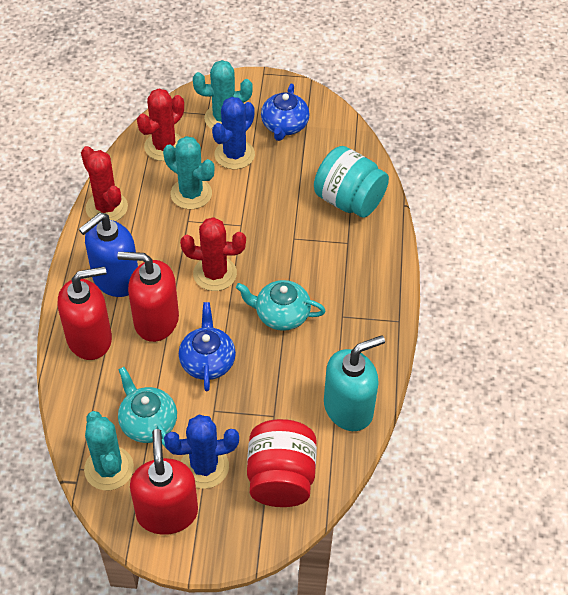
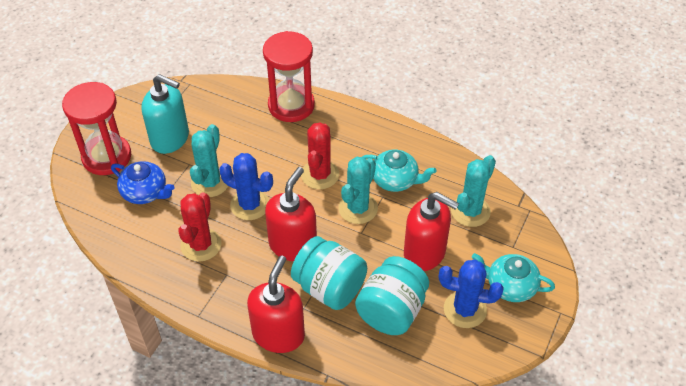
blue soap dispenser: 1 -> 0
blue teapot: 2 -> 1
red cactus: 3 -> 2
red hourglass: 0 -> 2
red jar: 1 -> 0
turquoise jar: 1 -> 2

